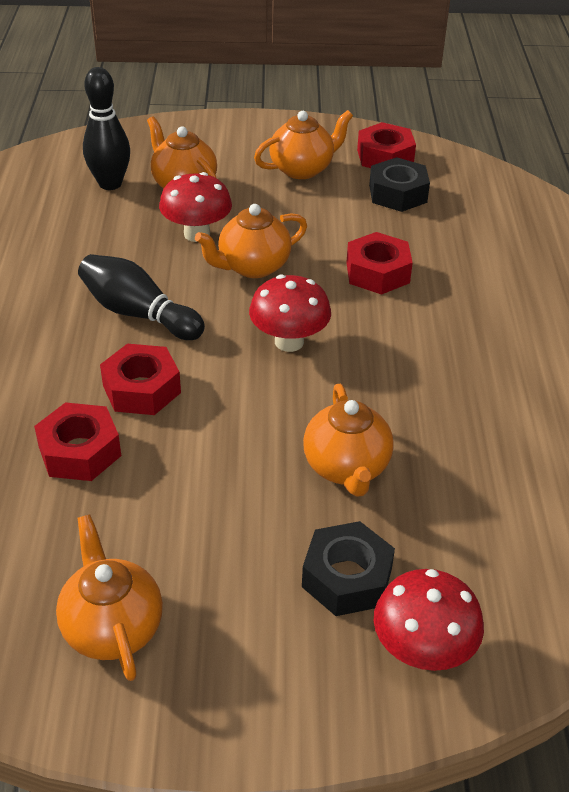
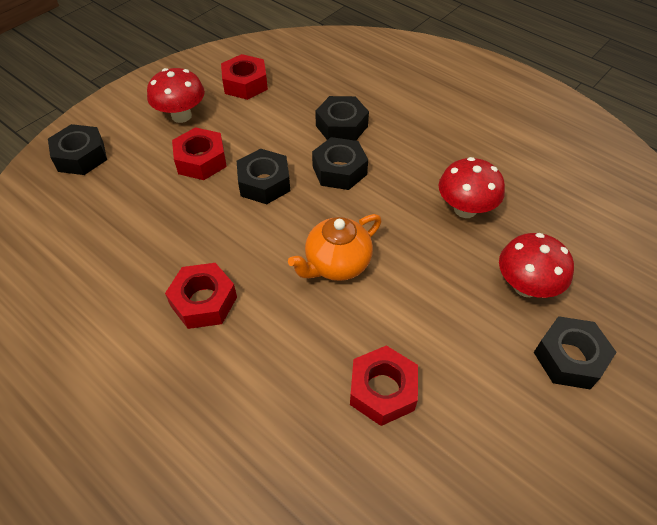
black bowling pin: 2 -> 0
black nut: 2 -> 5
orange teapot: 5 -> 1

